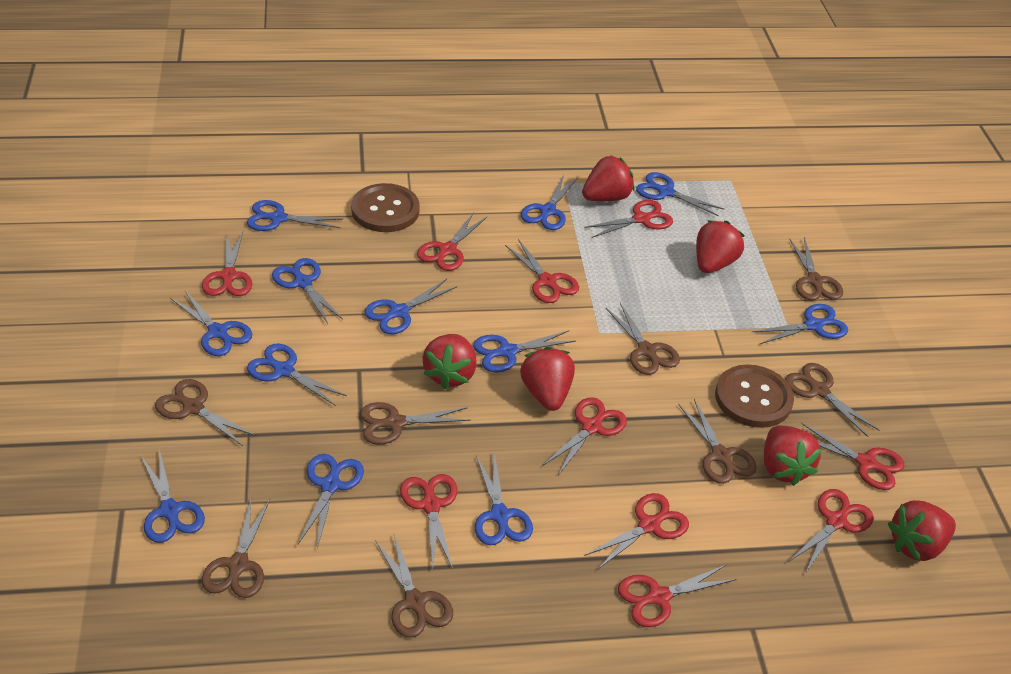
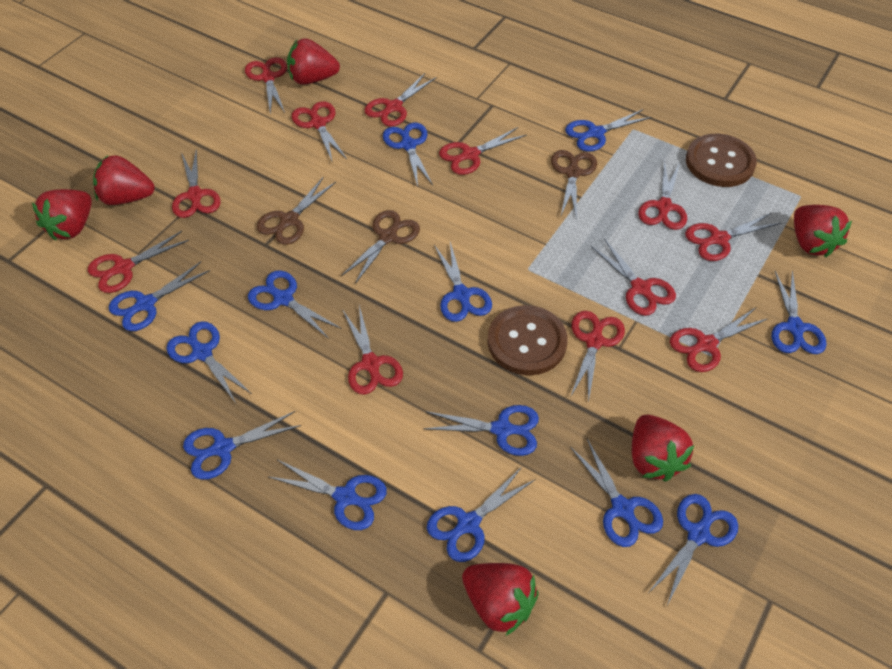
blue scissors: 12 -> 13
brown scissors: 8 -> 3
red scissors: 10 -> 12

